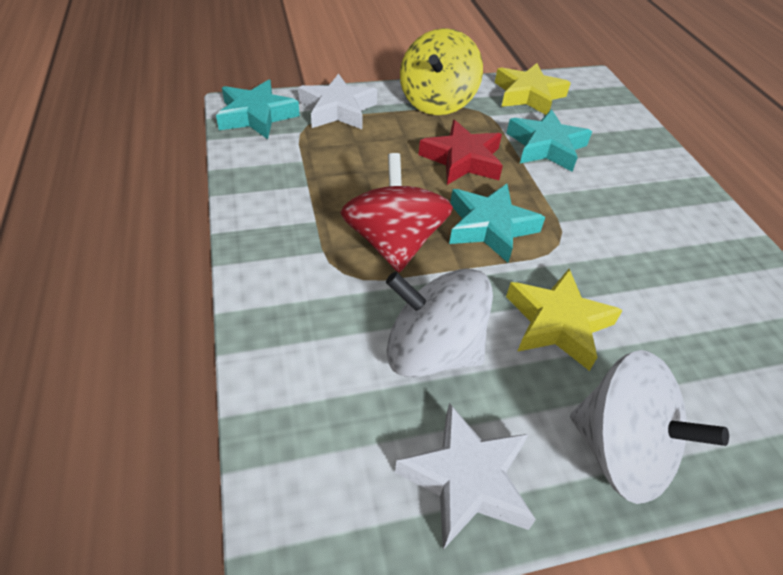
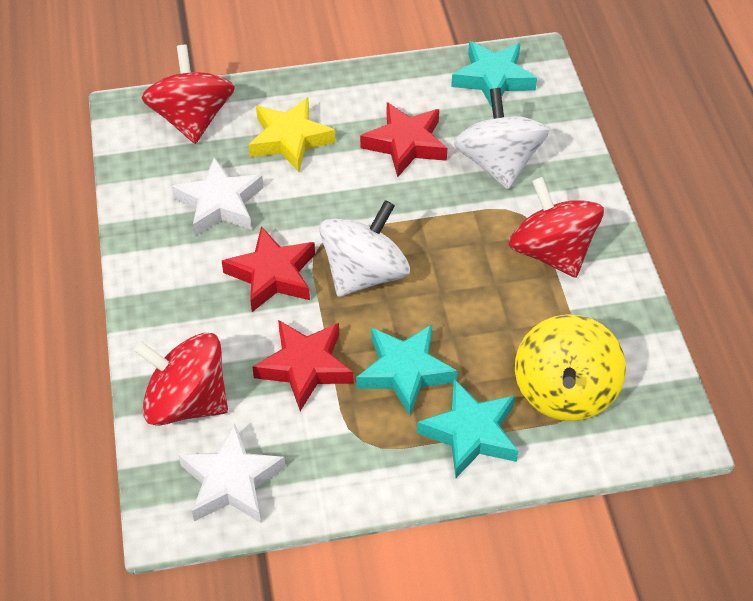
red spinning top: 1 -> 3
red star: 1 -> 3
yellow star: 2 -> 1

